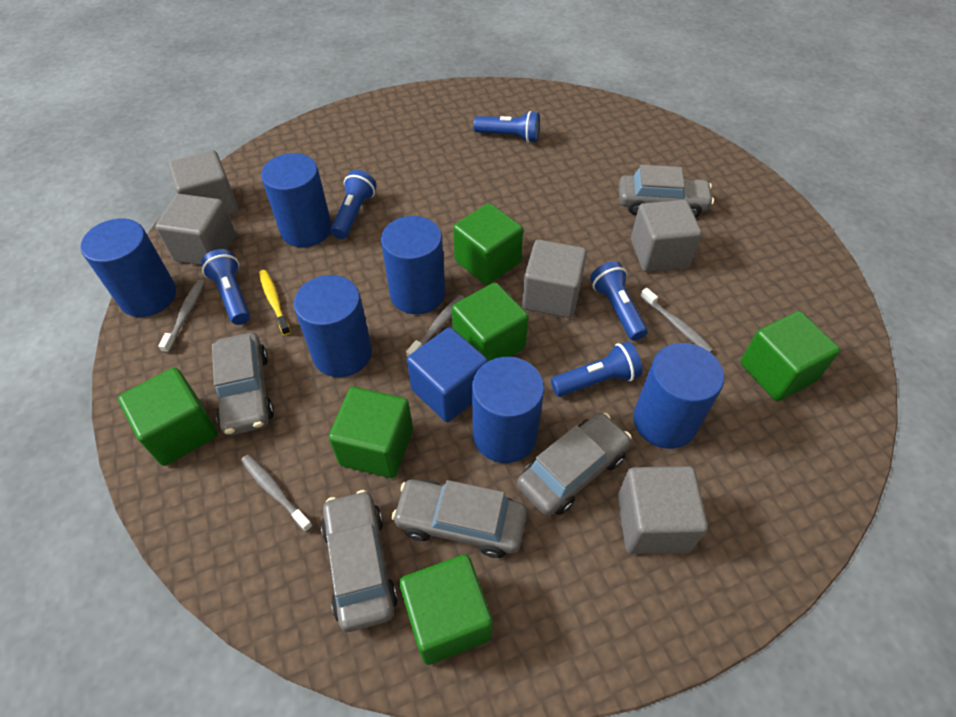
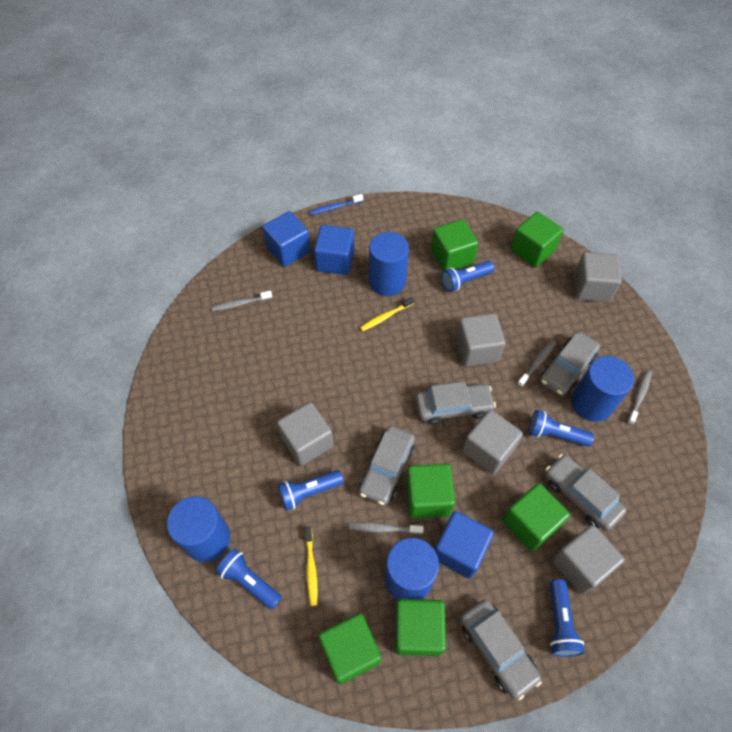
blue cube: 1 -> 3
blue cylinder: 6 -> 4
blue toothbrush: 0 -> 1
yellow toothbrush: 1 -> 2

